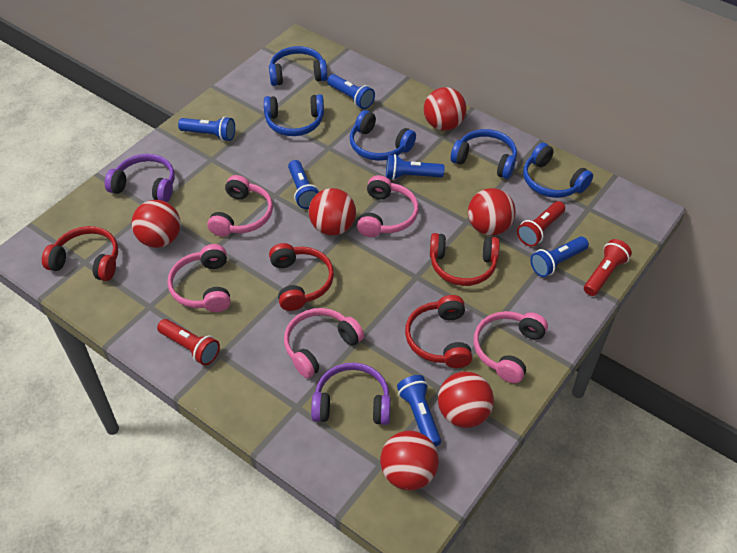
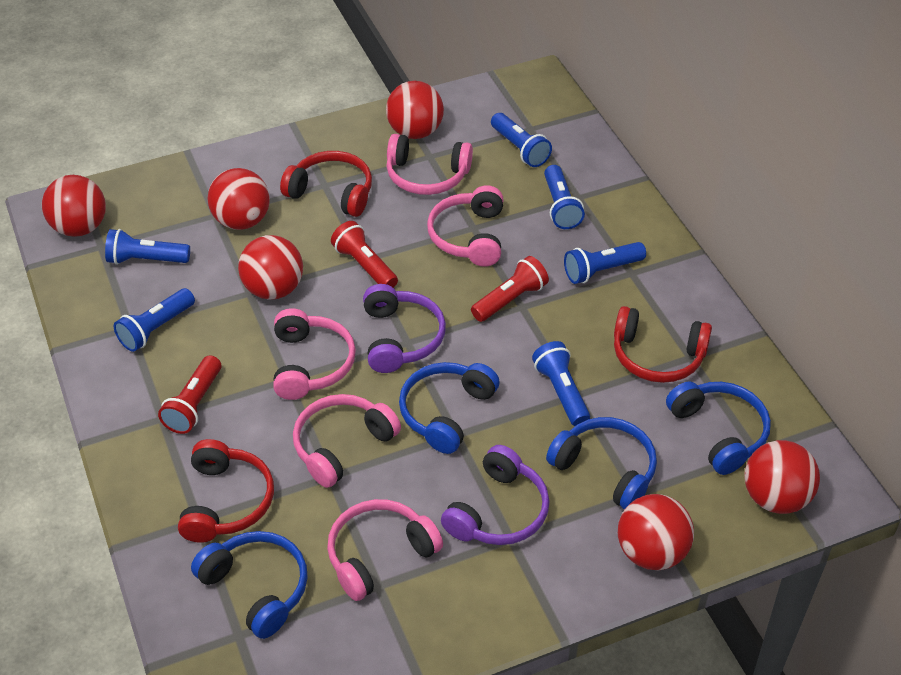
blue headphones: 5 -> 4
red headphones: 4 -> 3

